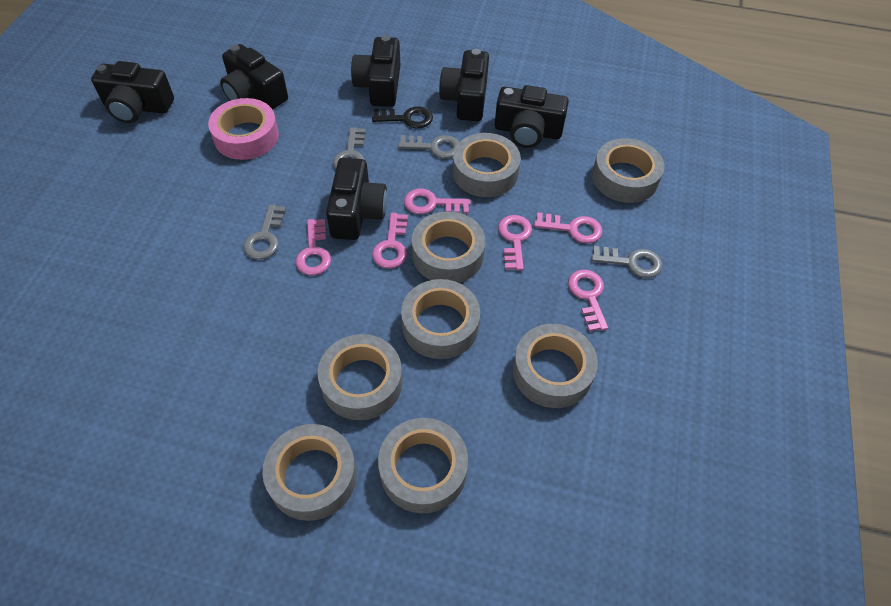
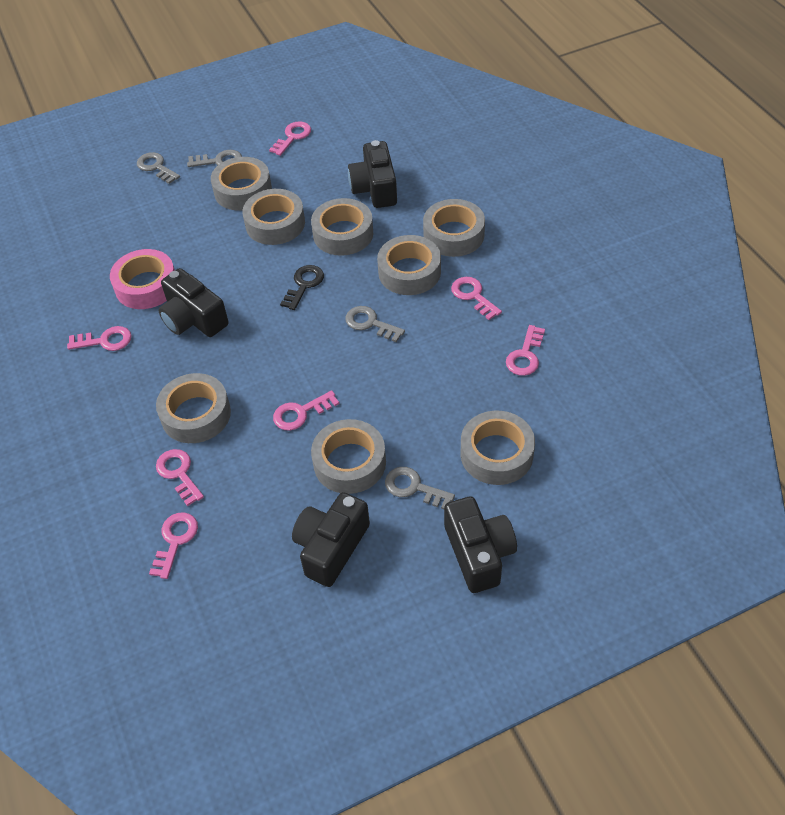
black camera: 6 -> 4
pink key: 6 -> 7

